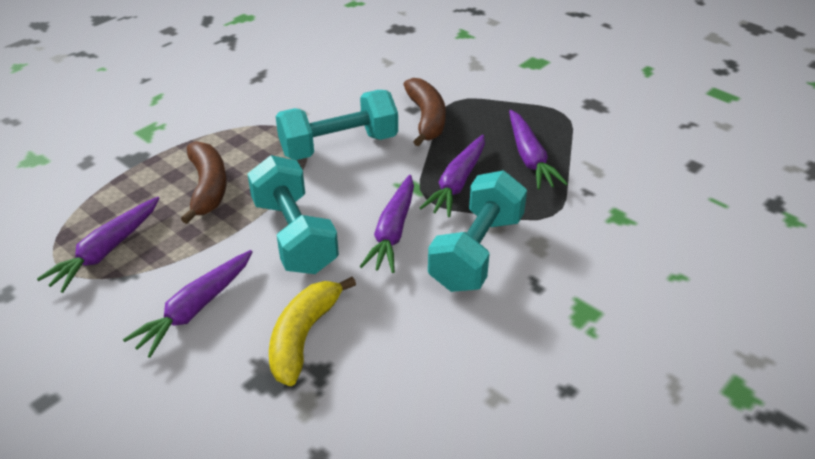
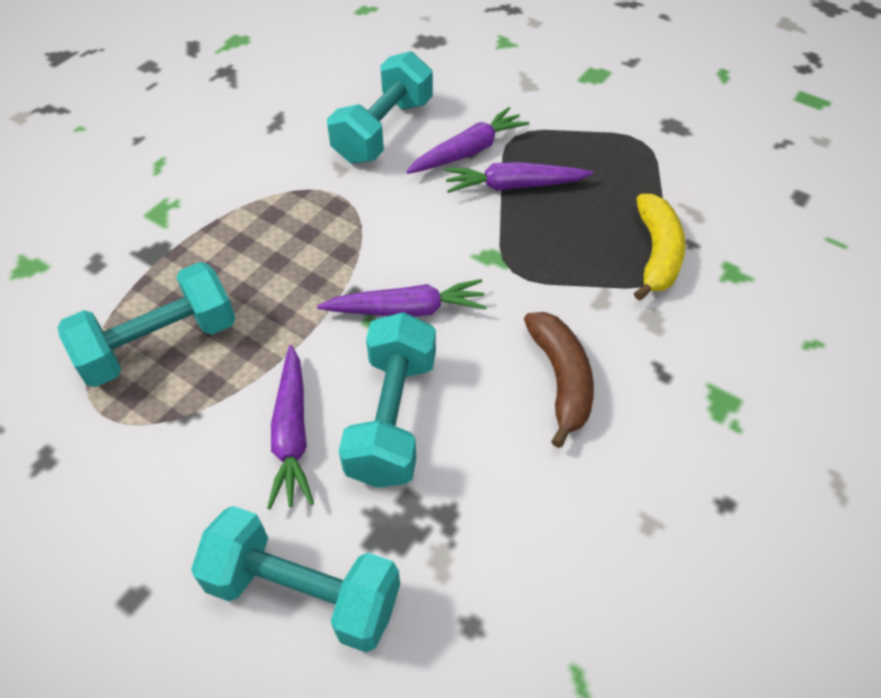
brown banana: 2 -> 1
purple carrot: 5 -> 4
turquoise dumbbell: 3 -> 4

